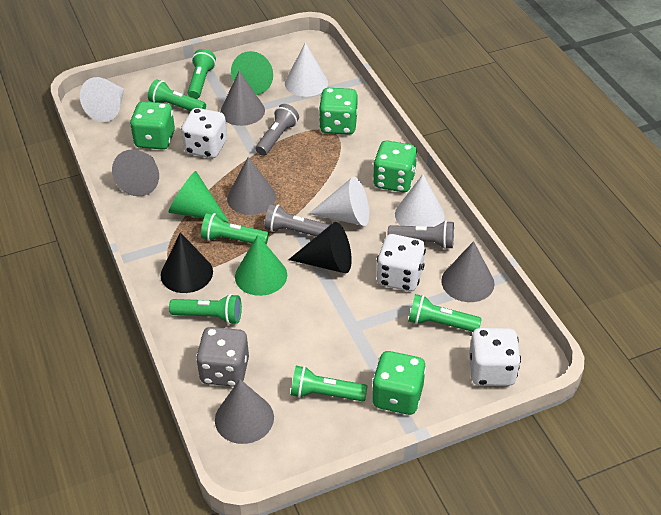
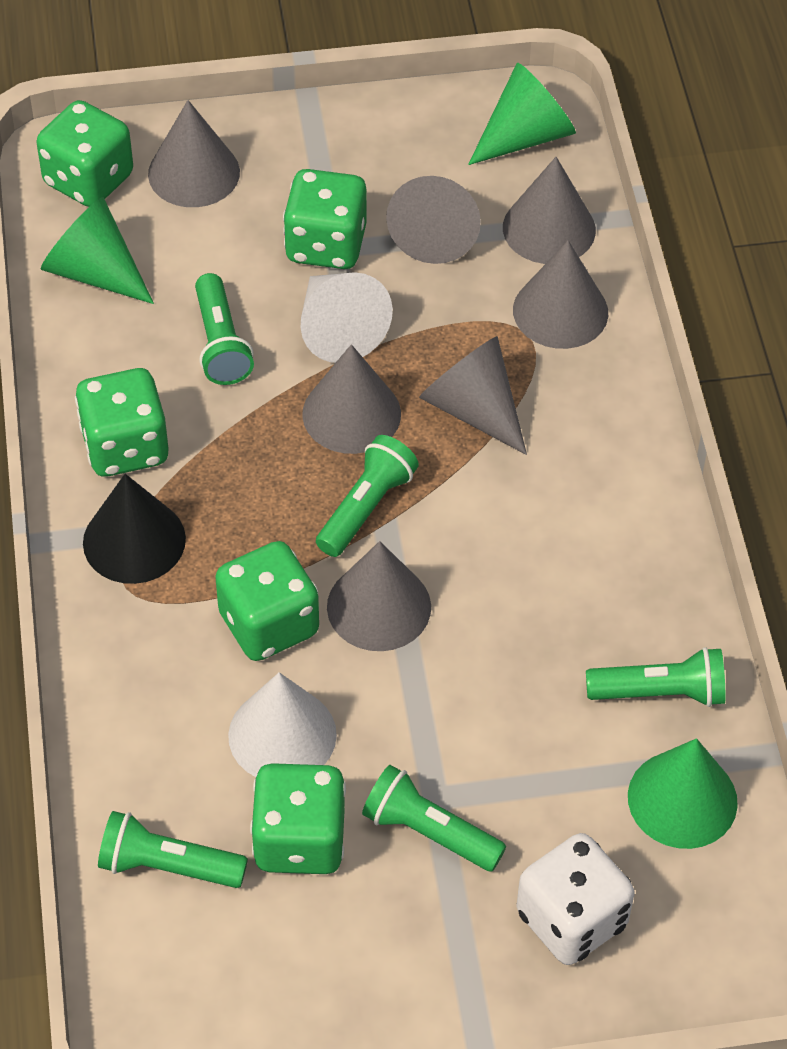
black cone: 2 -> 1
green dice: 4 -> 5
green flashlight: 6 -> 5
grey cone: 5 -> 7
grey dice: 1 -> 0
grey flashlight: 3 -> 0
white cone: 4 -> 2
white dice: 3 -> 1

